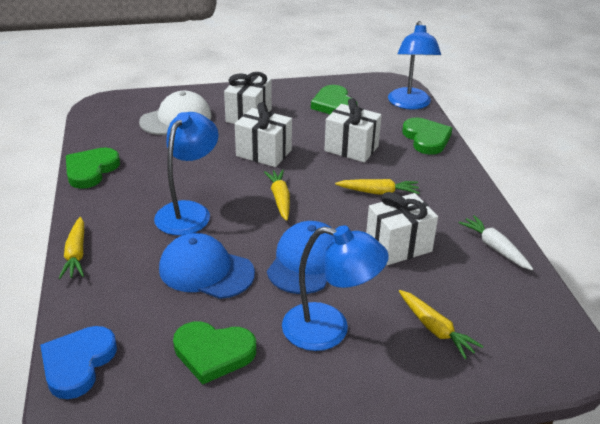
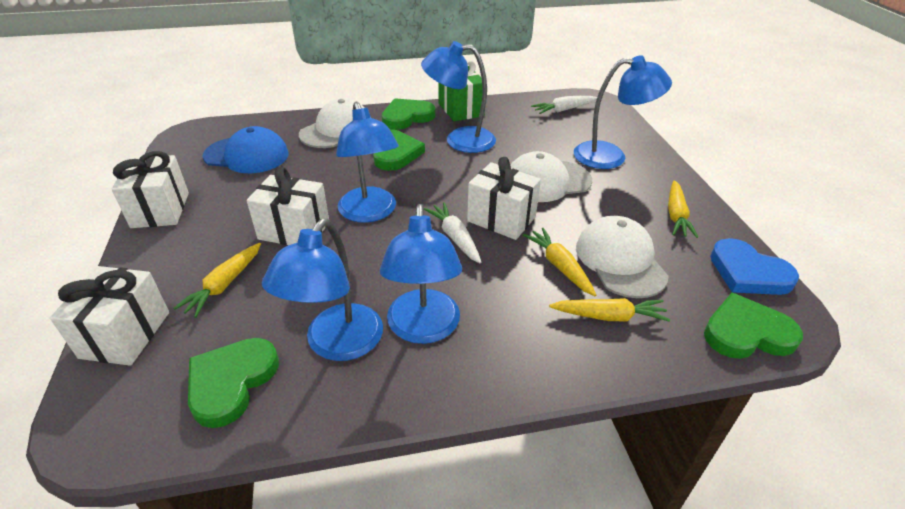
blue cap: 2 -> 1
blue lamp: 3 -> 5
green gift: 0 -> 1
white cap: 1 -> 3
white carrot: 1 -> 2

